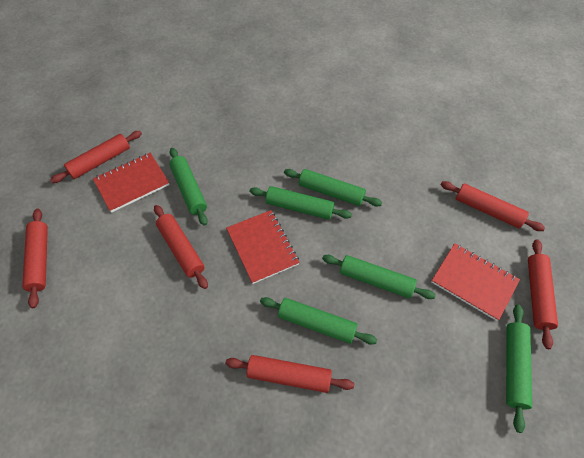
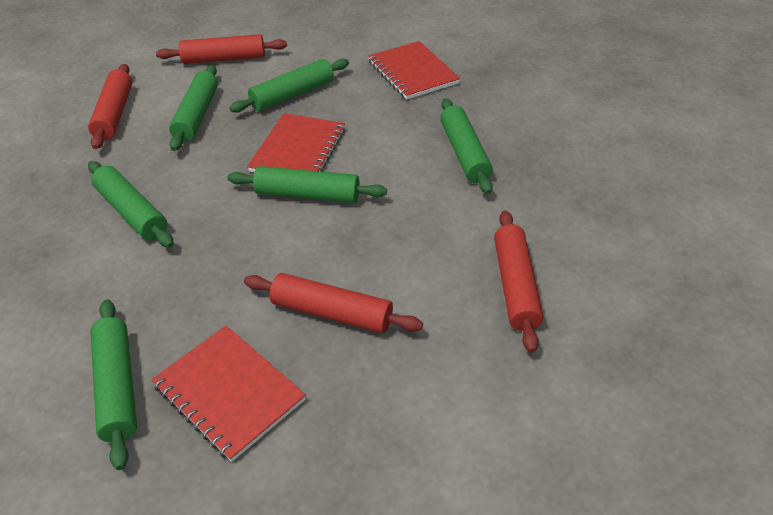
red rolling pin: 6 -> 4

